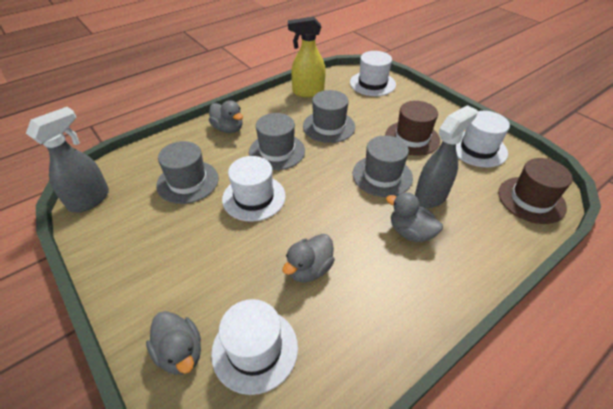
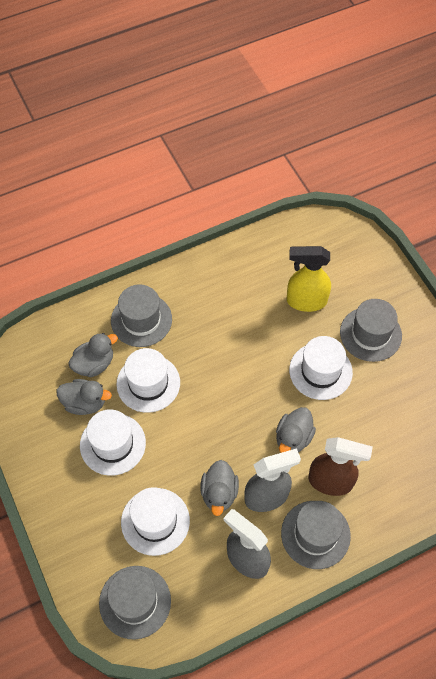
brown hat: 2 -> 0
brown spray bottle: 0 -> 1

